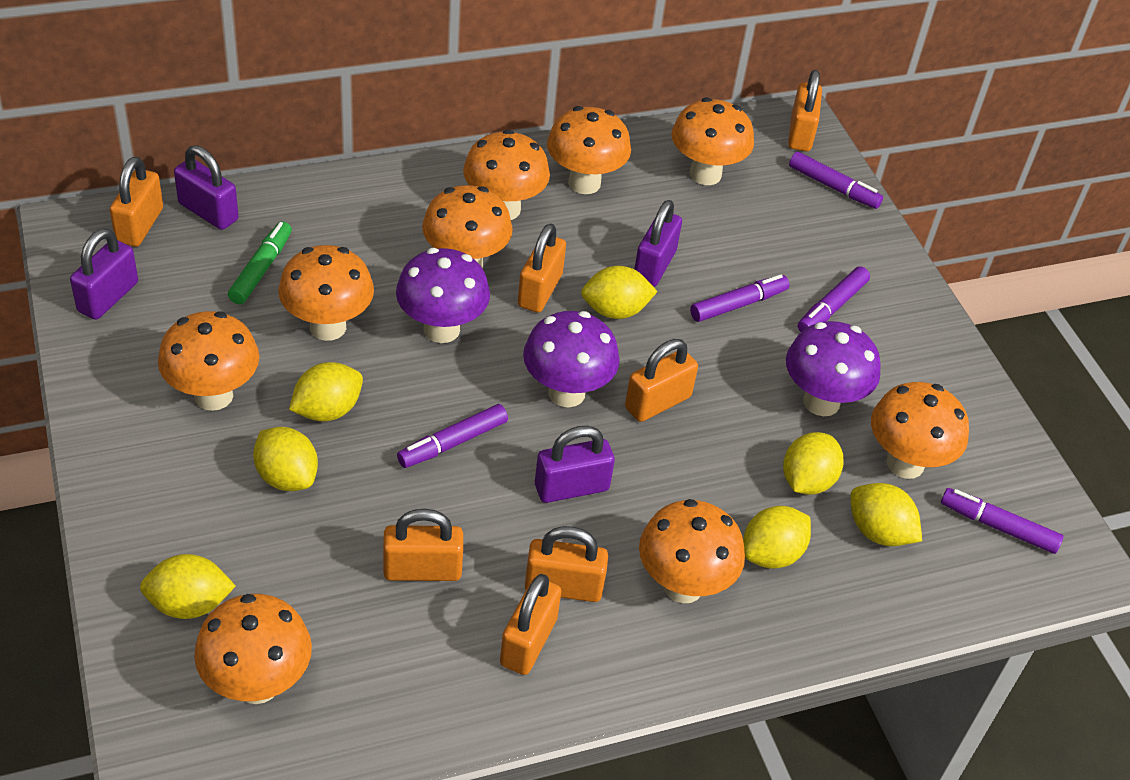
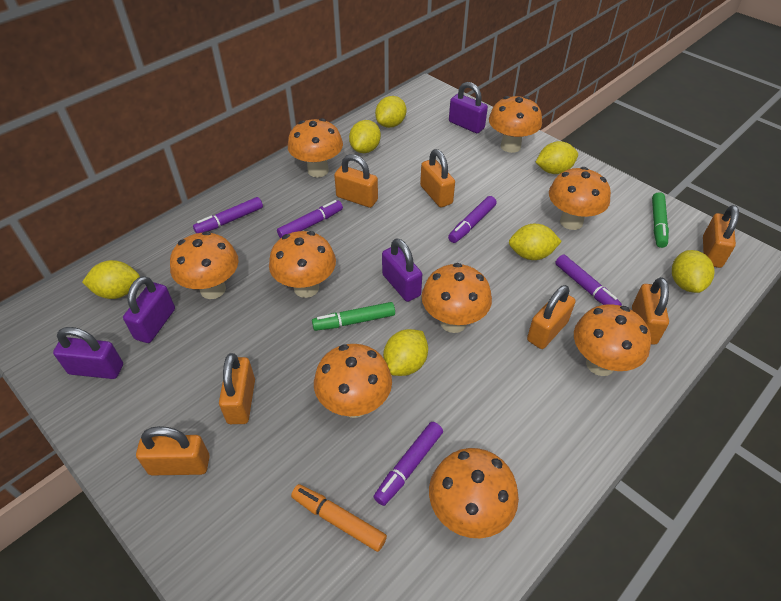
green marker: 1 -> 2
orange marker: 0 -> 1
purple mushroom: 3 -> 0

